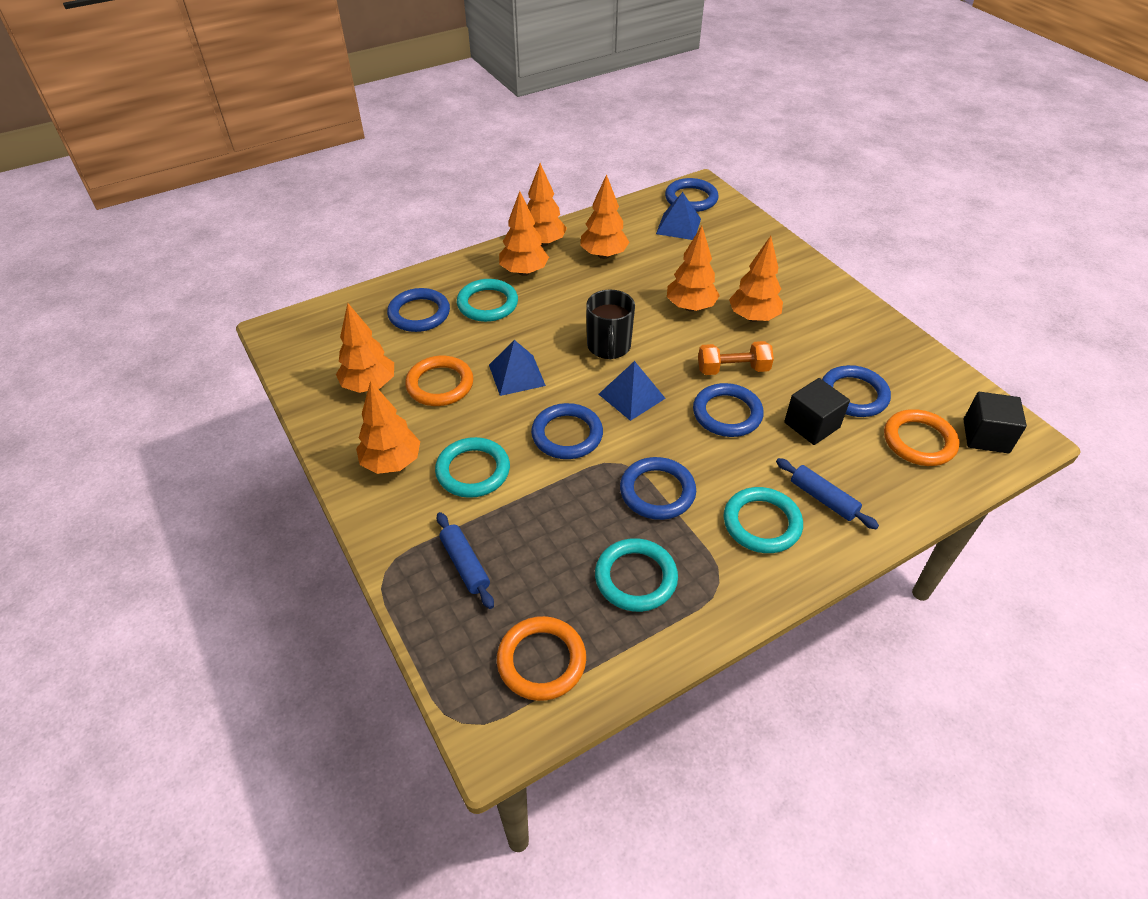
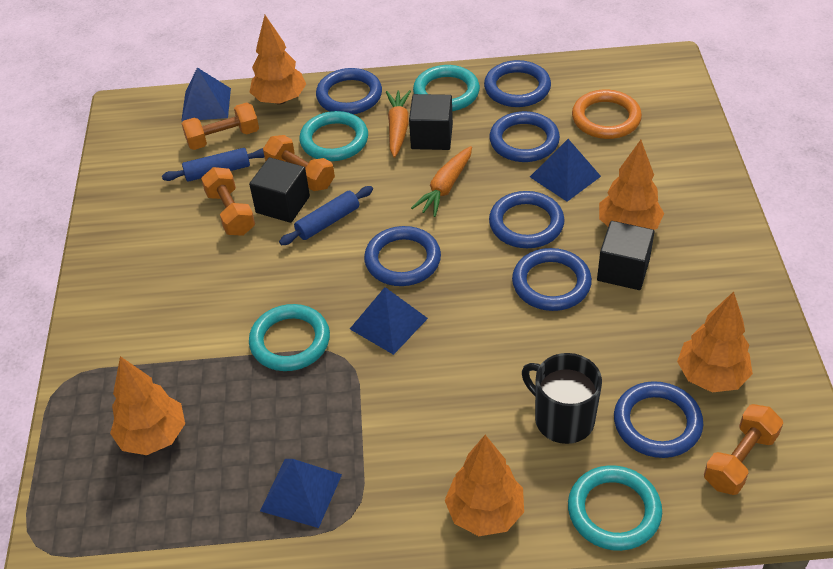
black cube: 2 -> 3
blue pyramid: 3 -> 4
blue ring: 6 -> 7
orange carrot: 0 -> 2
orange dumbbell: 1 -> 4
orange ring: 3 -> 1
orange tree: 7 -> 5

